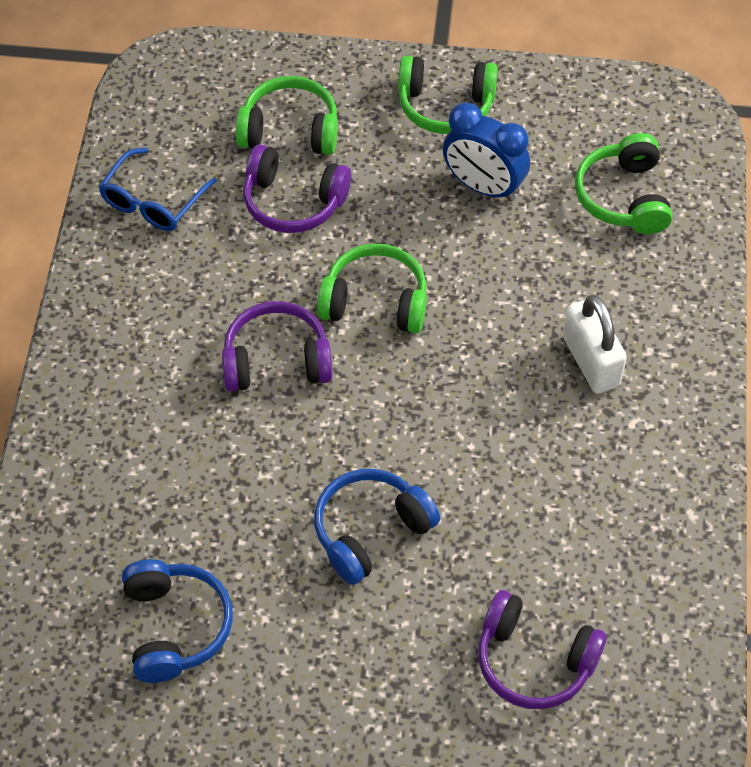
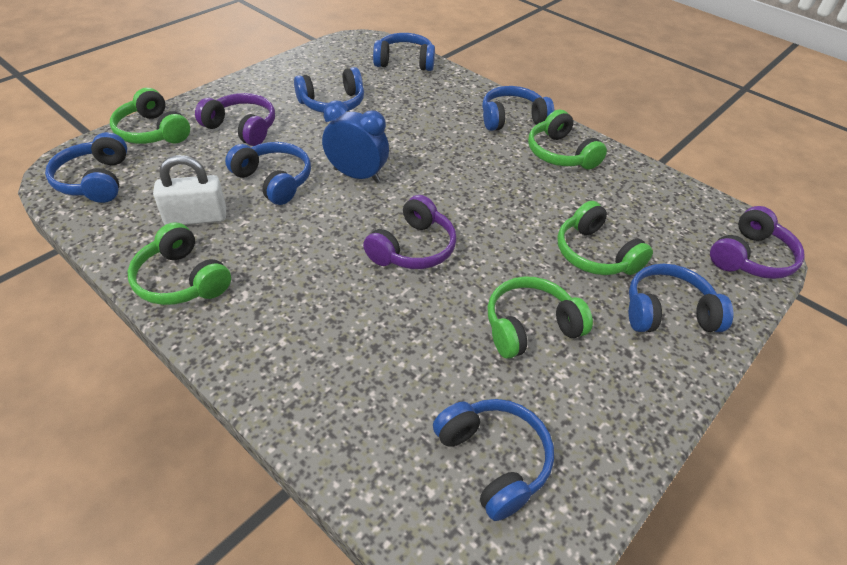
blue glasses: 1 -> 0
blue headphones: 2 -> 7
green headphones: 4 -> 5

